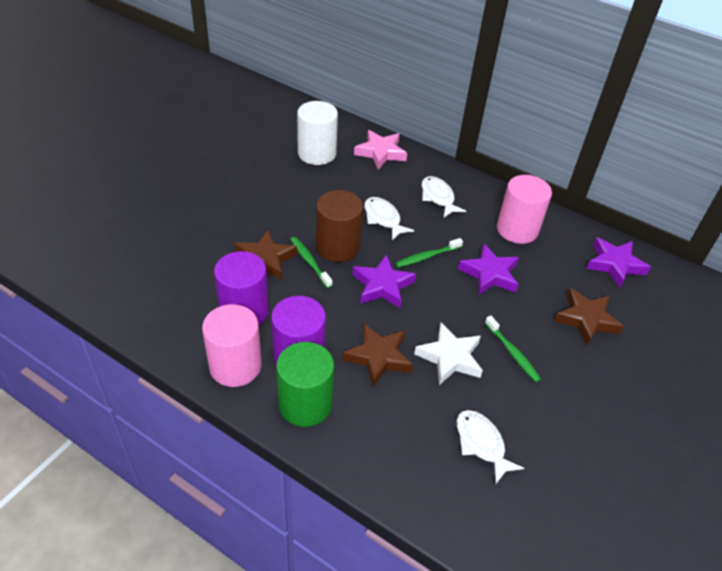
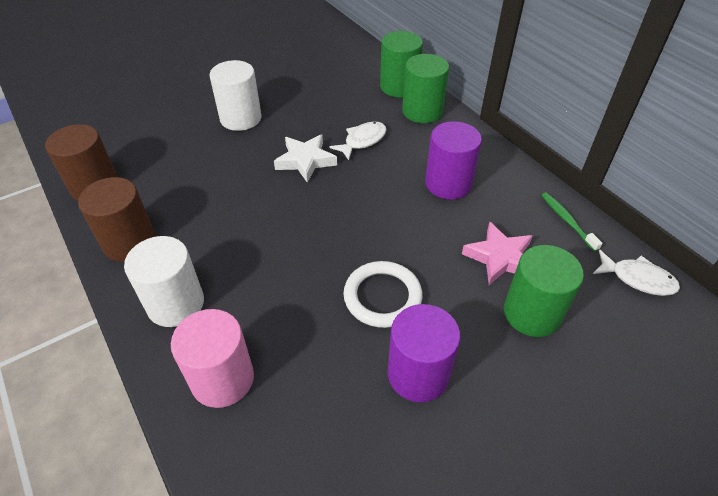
brown cylinder: 1 -> 2
brown star: 3 -> 0
green cylinder: 1 -> 3
green toothbrush: 3 -> 1
pink cylinder: 2 -> 1
purple star: 3 -> 0
white cylinder: 1 -> 2
white fish: 3 -> 2
white ring: 0 -> 1

